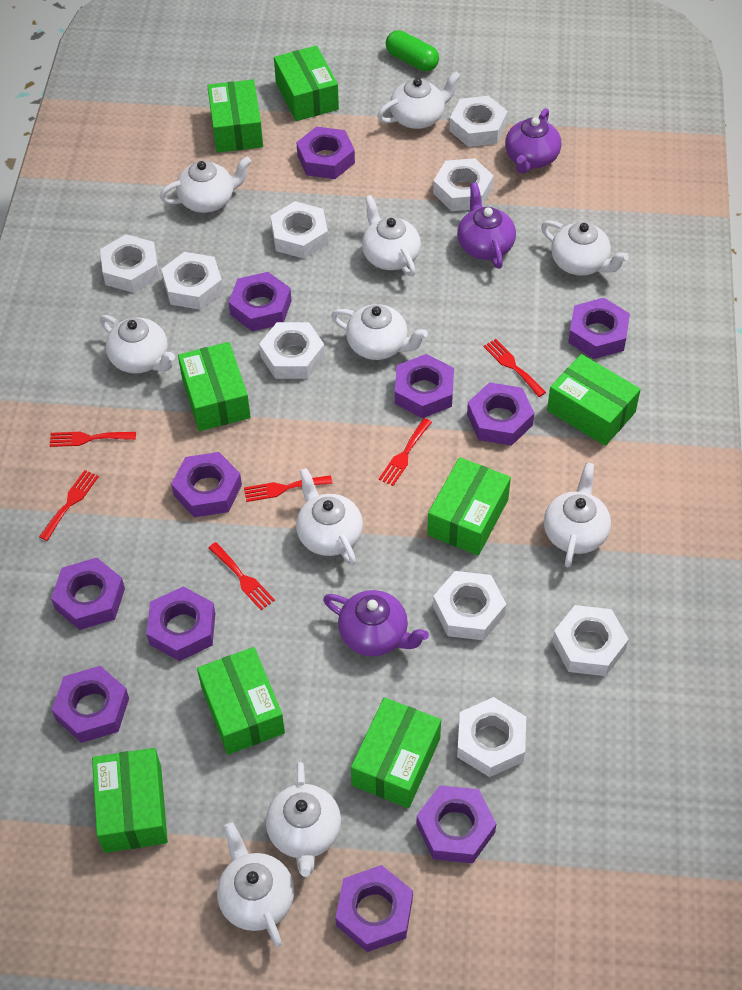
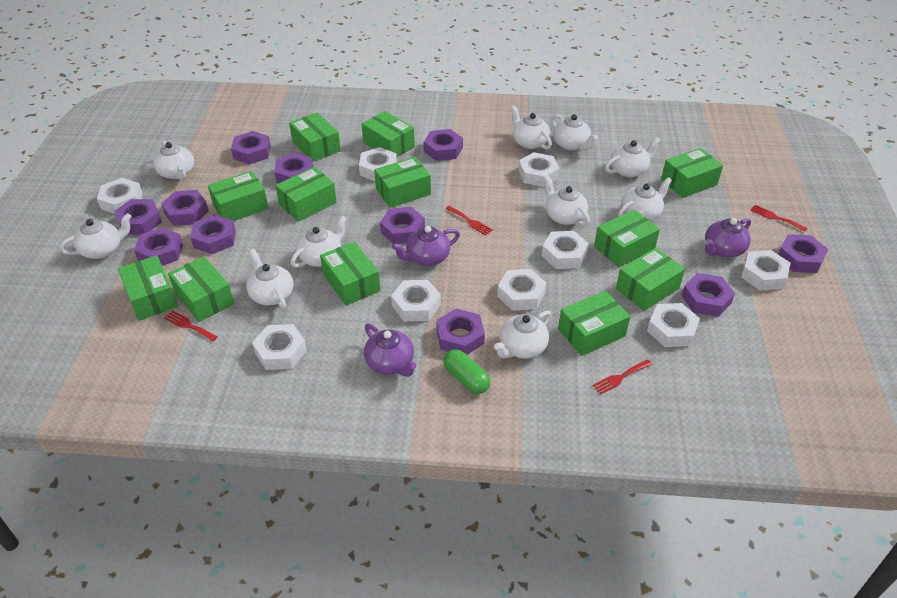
green box: 8 -> 12
red fork: 6 -> 4

